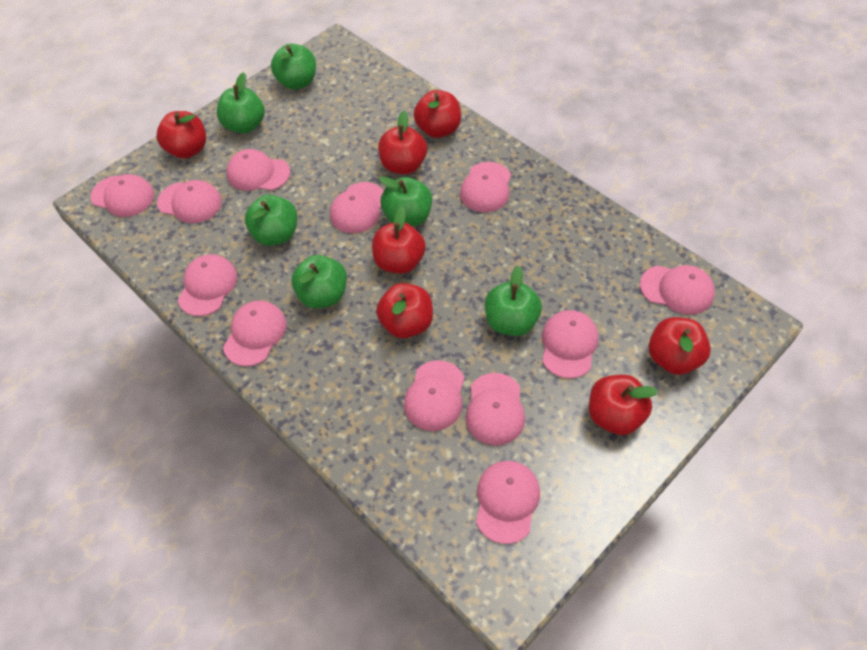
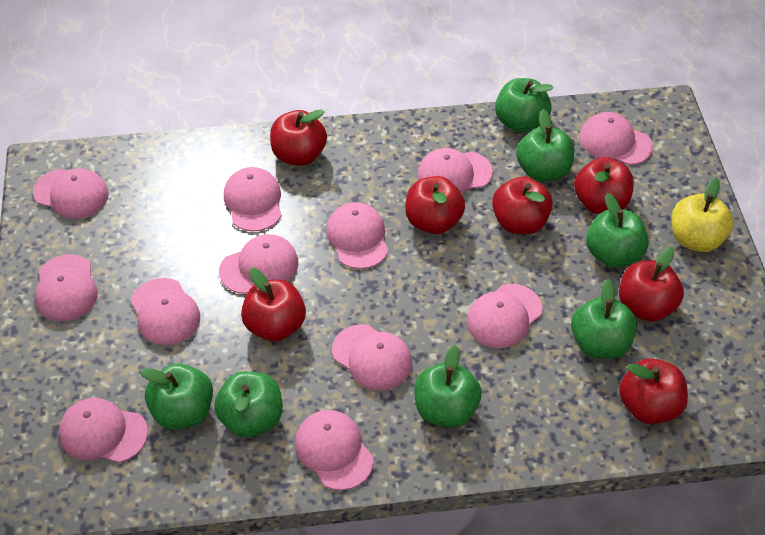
green apple: 6 -> 7
yellow apple: 0 -> 1

